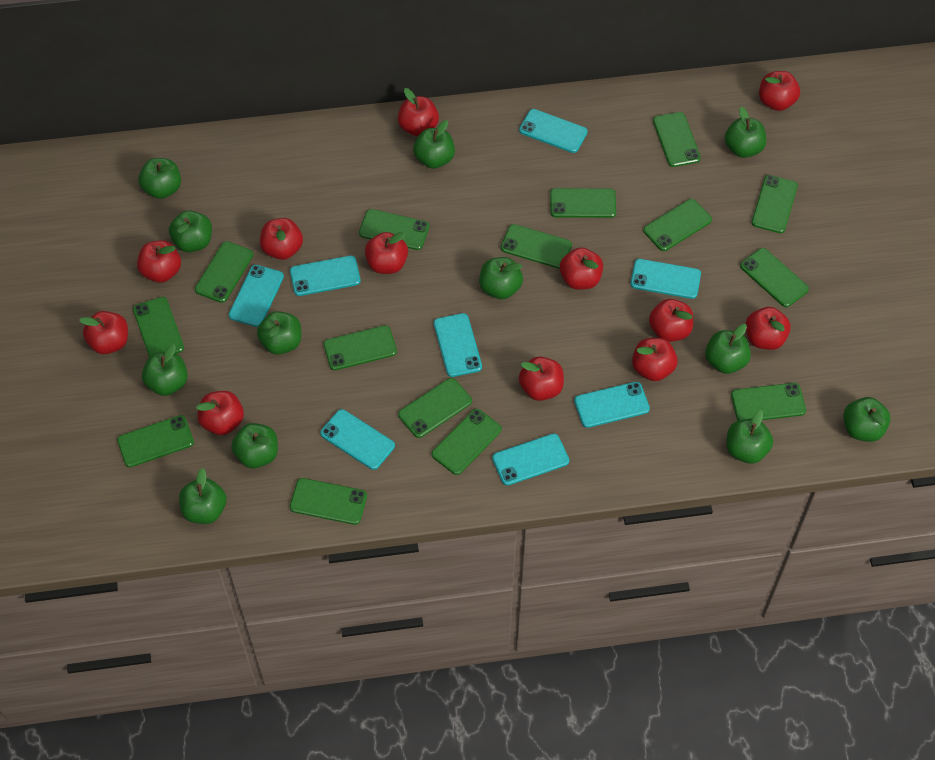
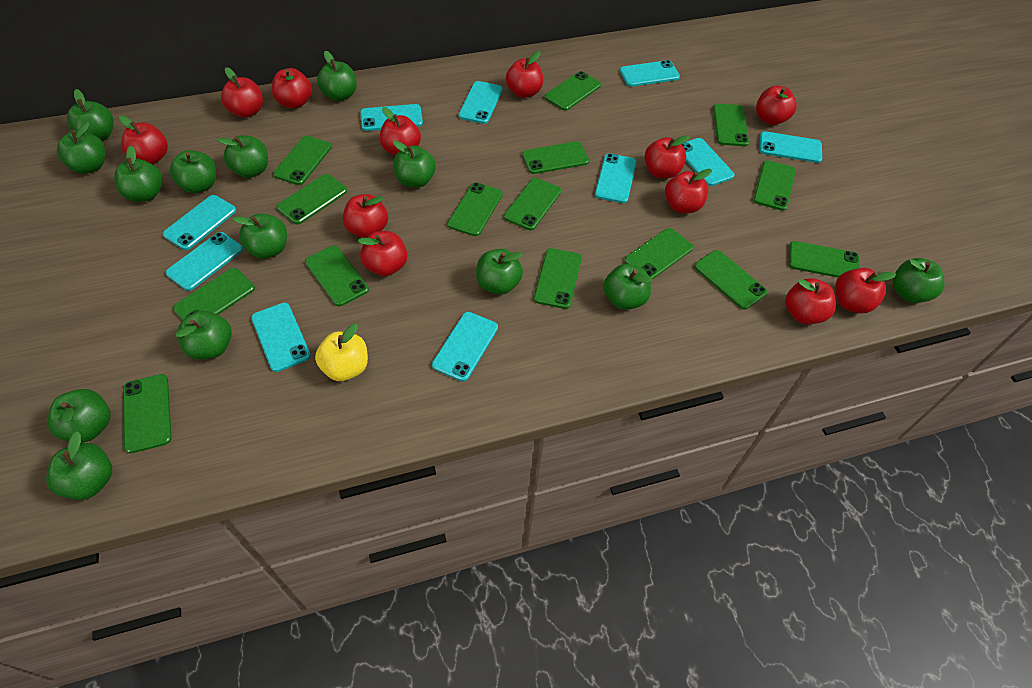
green apple: 12 -> 14
turquoise phone: 8 -> 10
yellow apple: 0 -> 1

